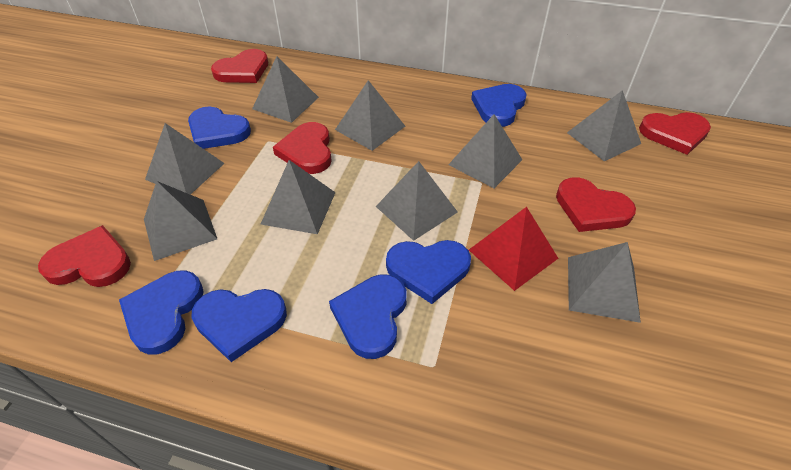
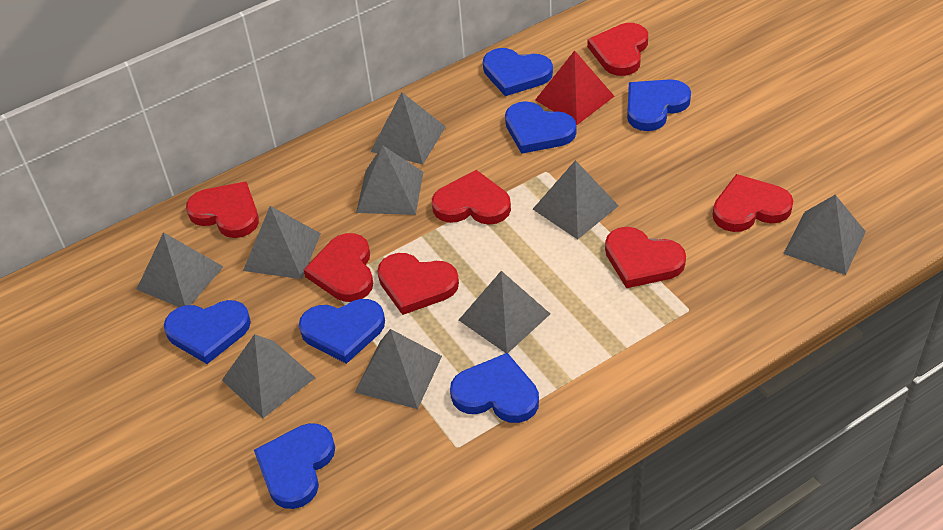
blue heart: 6 -> 7
red heart: 5 -> 7

